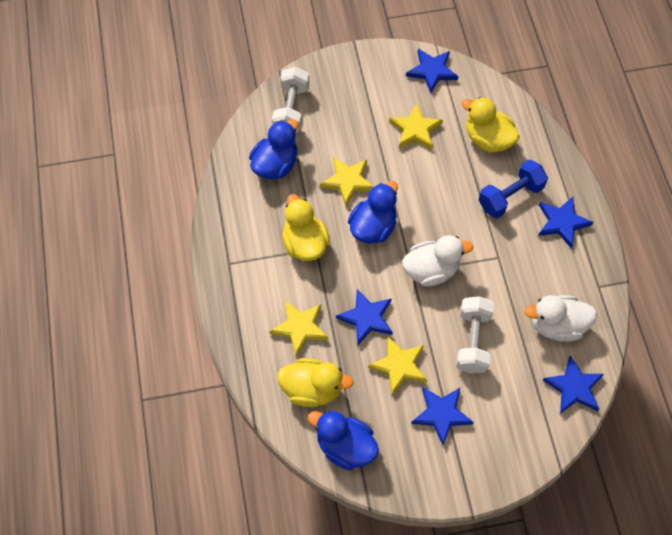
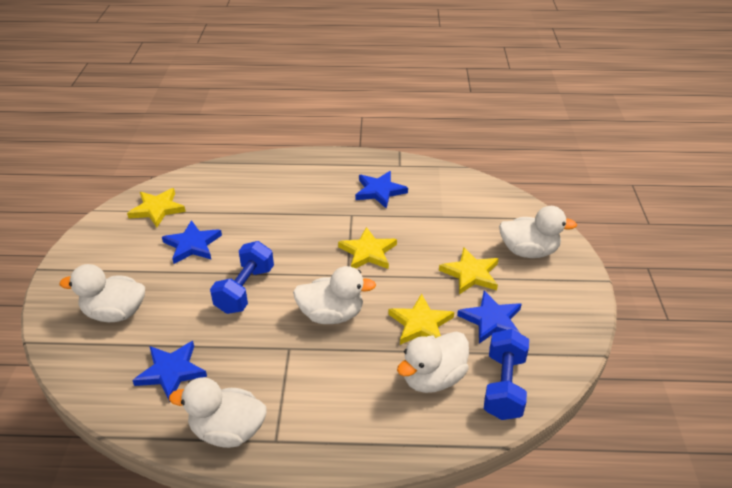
blue duck: 3 -> 0
blue dumbbell: 1 -> 2
blue star: 5 -> 4
white duck: 2 -> 5
white dumbbell: 2 -> 0
yellow duck: 3 -> 0

